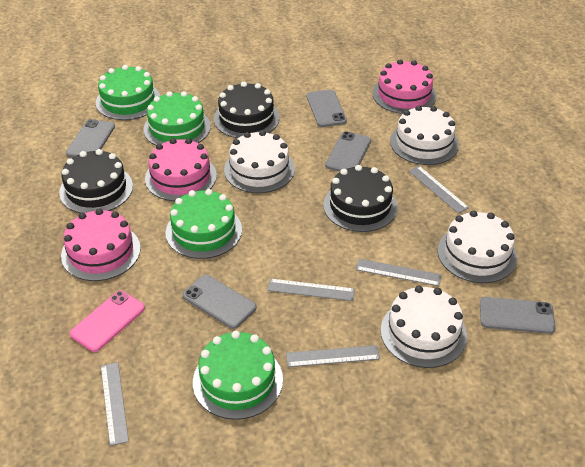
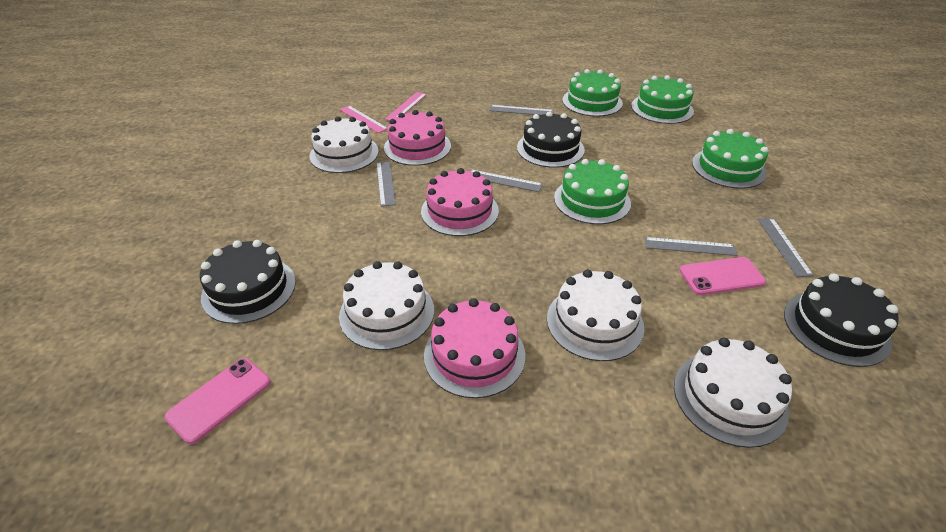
grey phone: 5 -> 0
pink phone: 1 -> 2
pink ruler: 0 -> 2

